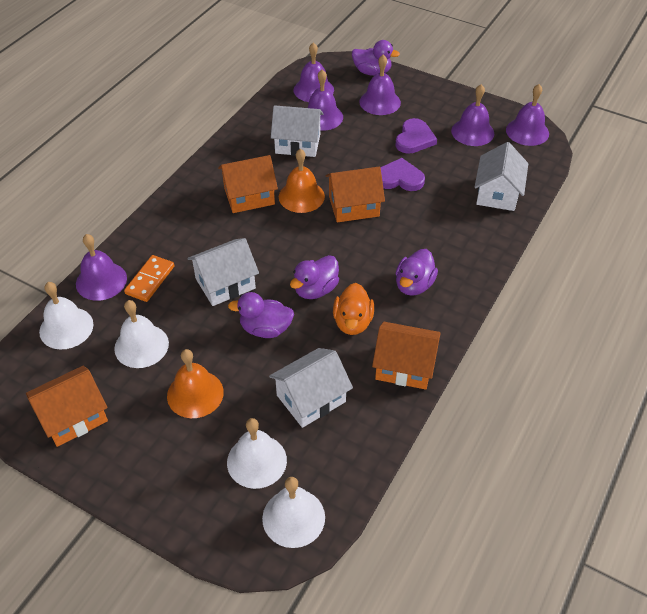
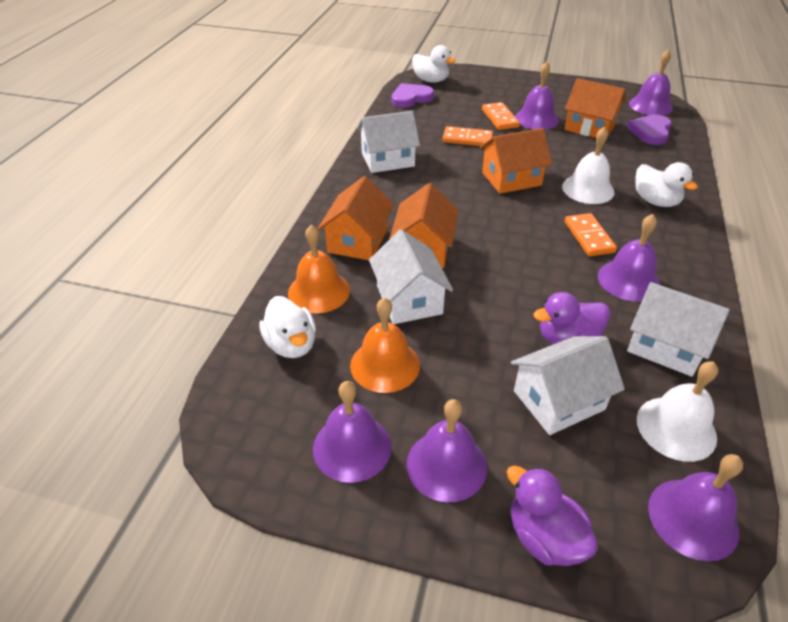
orange domino: 1 -> 3
orange duck: 1 -> 0
purple duck: 4 -> 2
white bell: 4 -> 2
white duck: 0 -> 3

